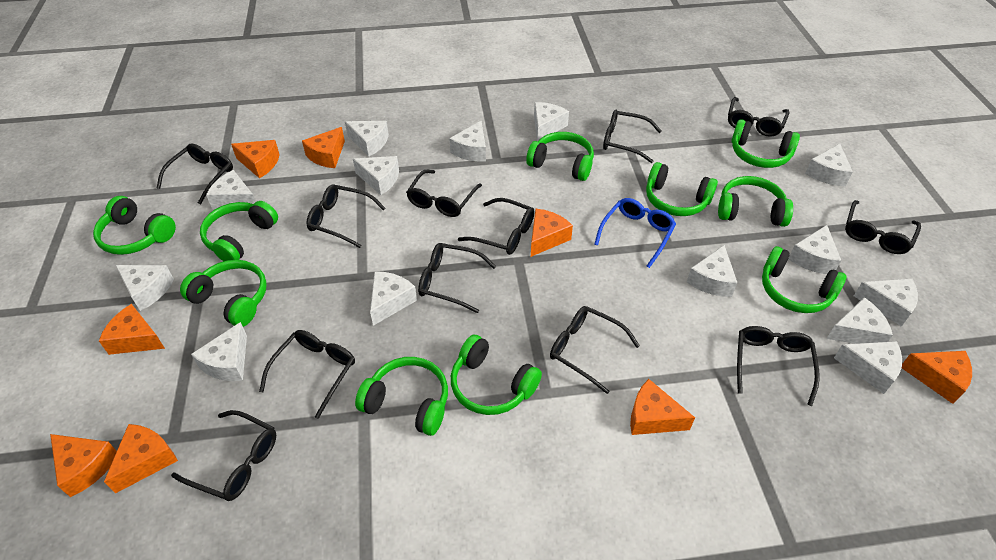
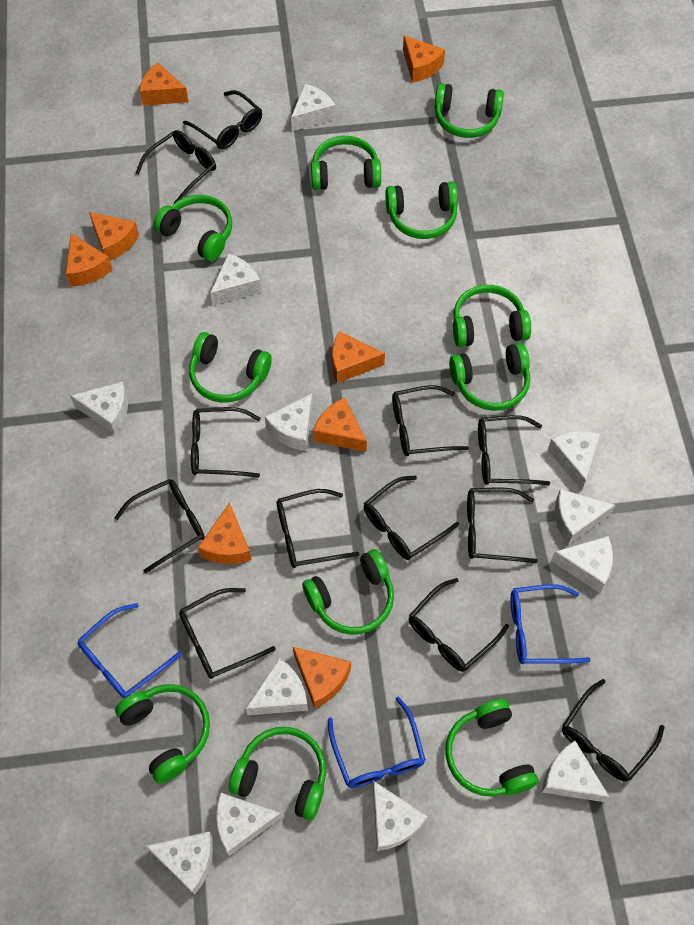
blue glasses: 1 -> 3
green headphones: 10 -> 11
white cheese: 14 -> 12

